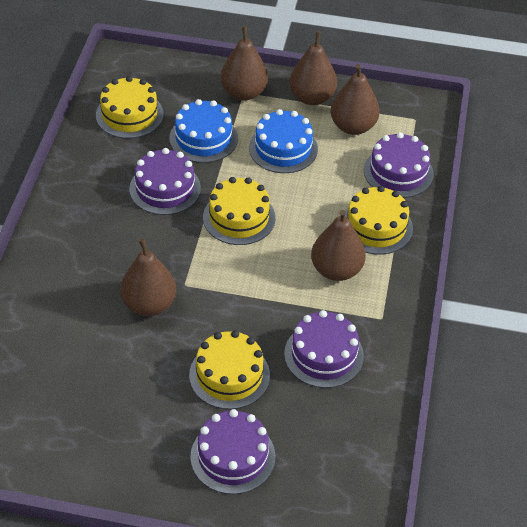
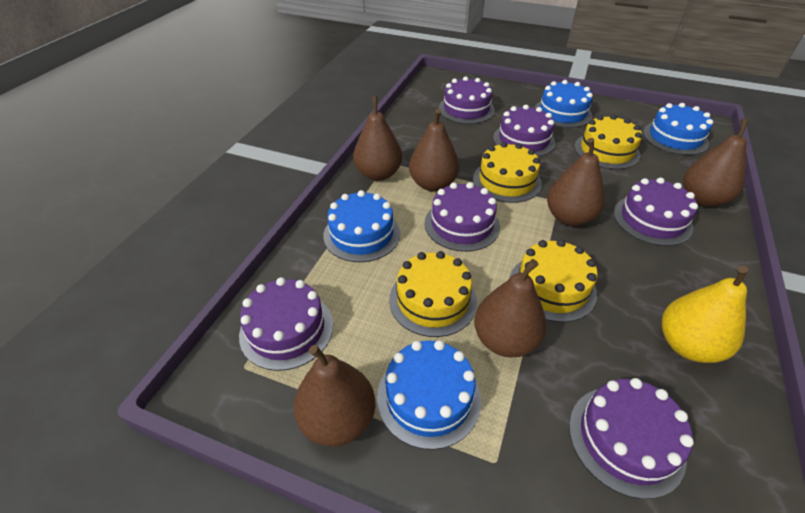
blue cake: 2 -> 4
brown pear: 5 -> 6
purple cake: 4 -> 6
yellow pear: 0 -> 1

